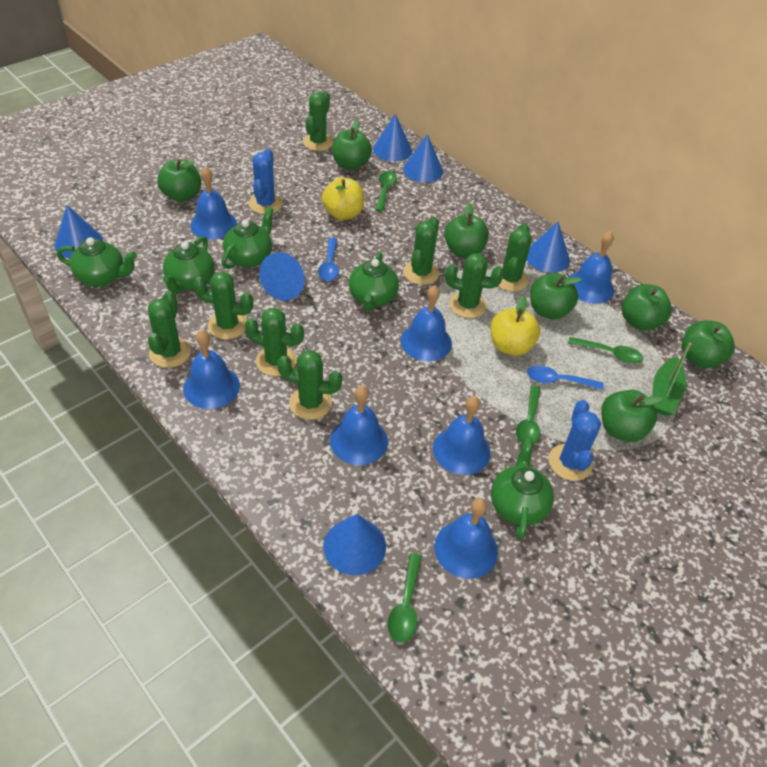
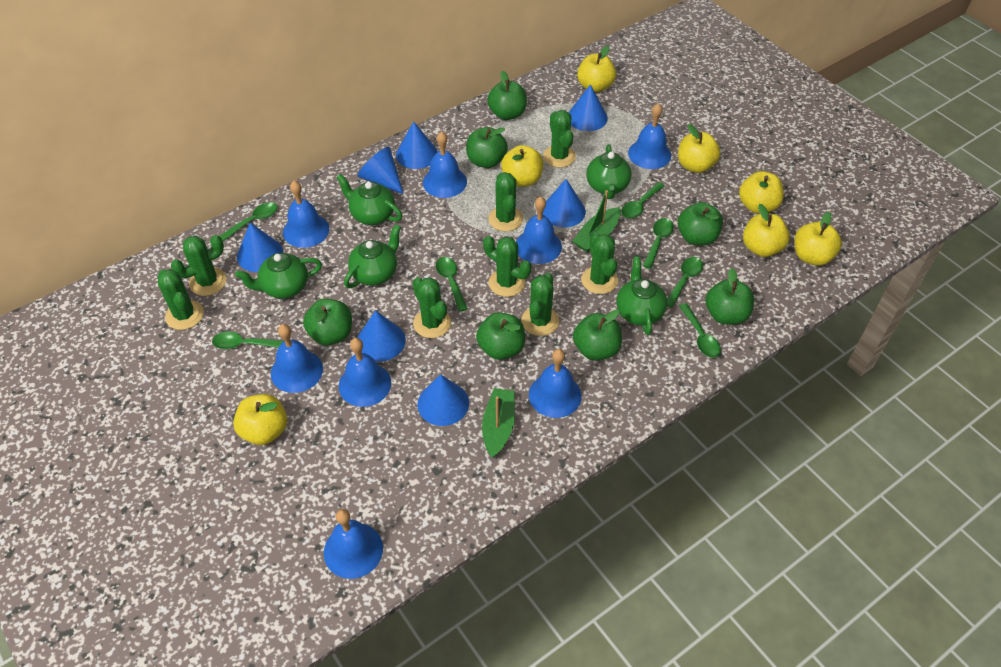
blue bell: 7 -> 8
blue cactus: 2 -> 0
blue cone: 6 -> 7
blue spoon: 2 -> 0
green boat: 1 -> 2
green spoon: 4 -> 7
yellow apple: 2 -> 7

